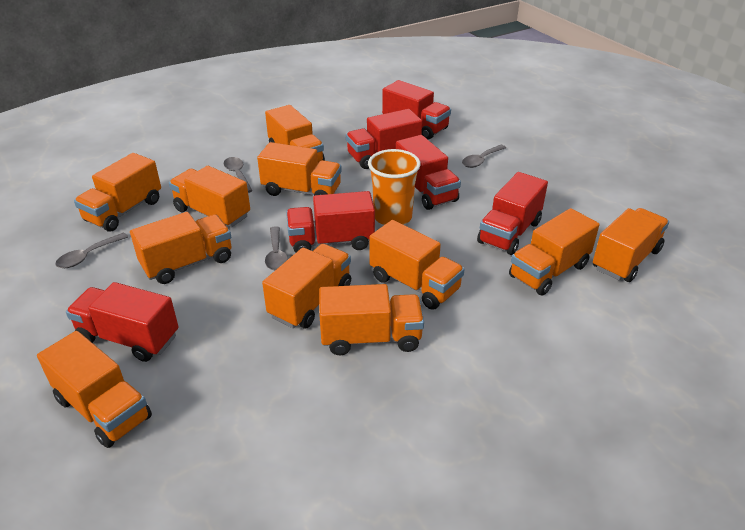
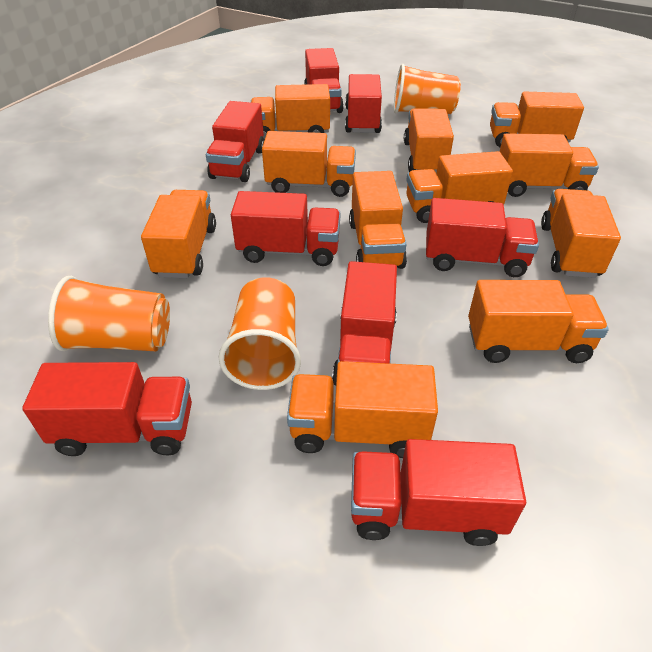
grey spoon: 4 -> 0
orange cup: 1 -> 3
red truck: 6 -> 8

